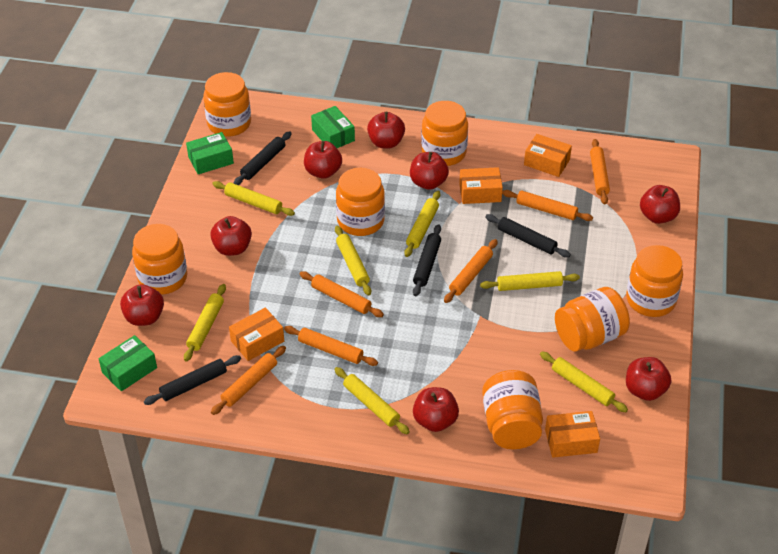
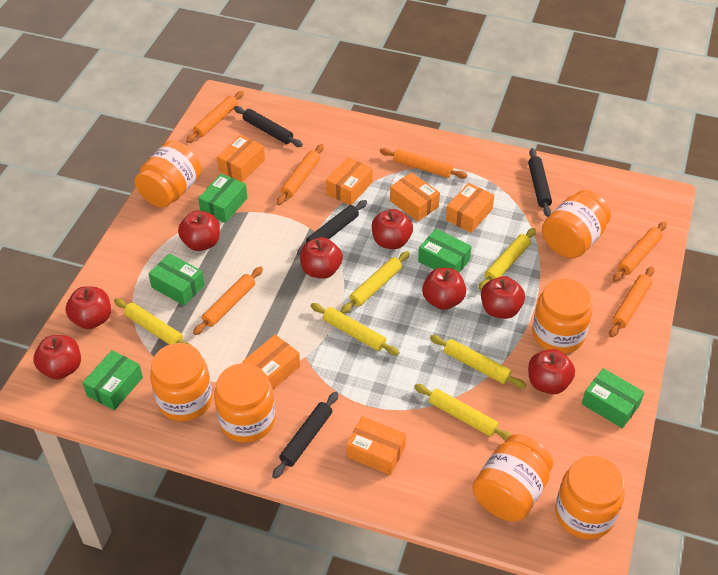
green box: 3 -> 5
orange box: 4 -> 6
yellow rolling pin: 7 -> 6

